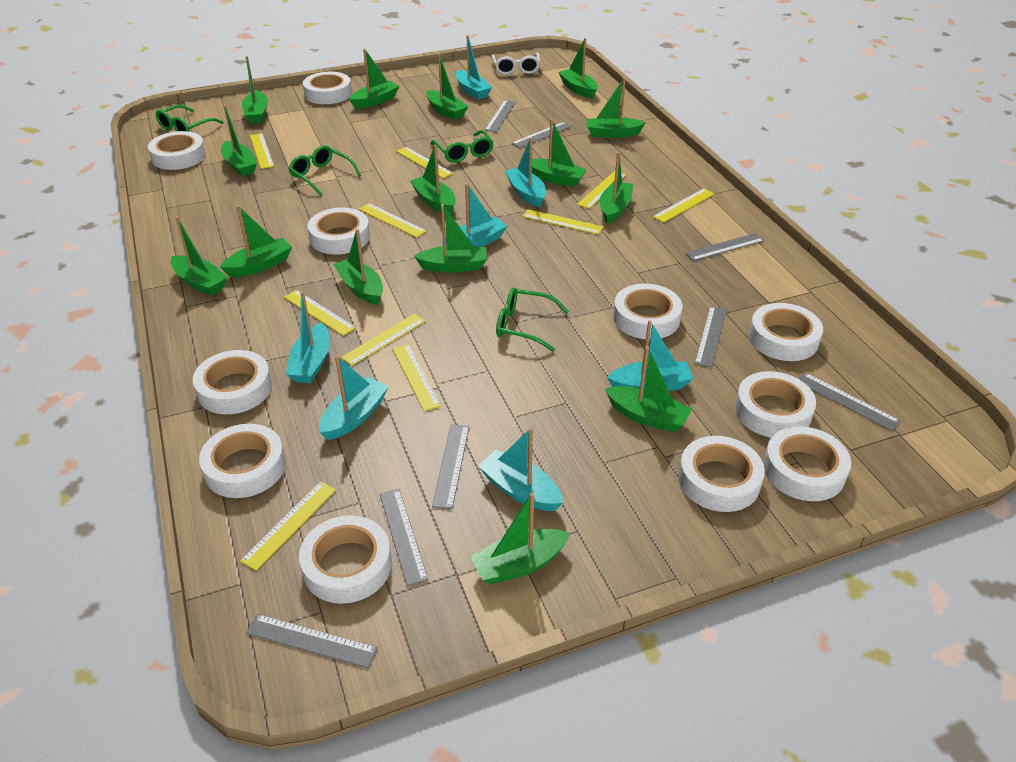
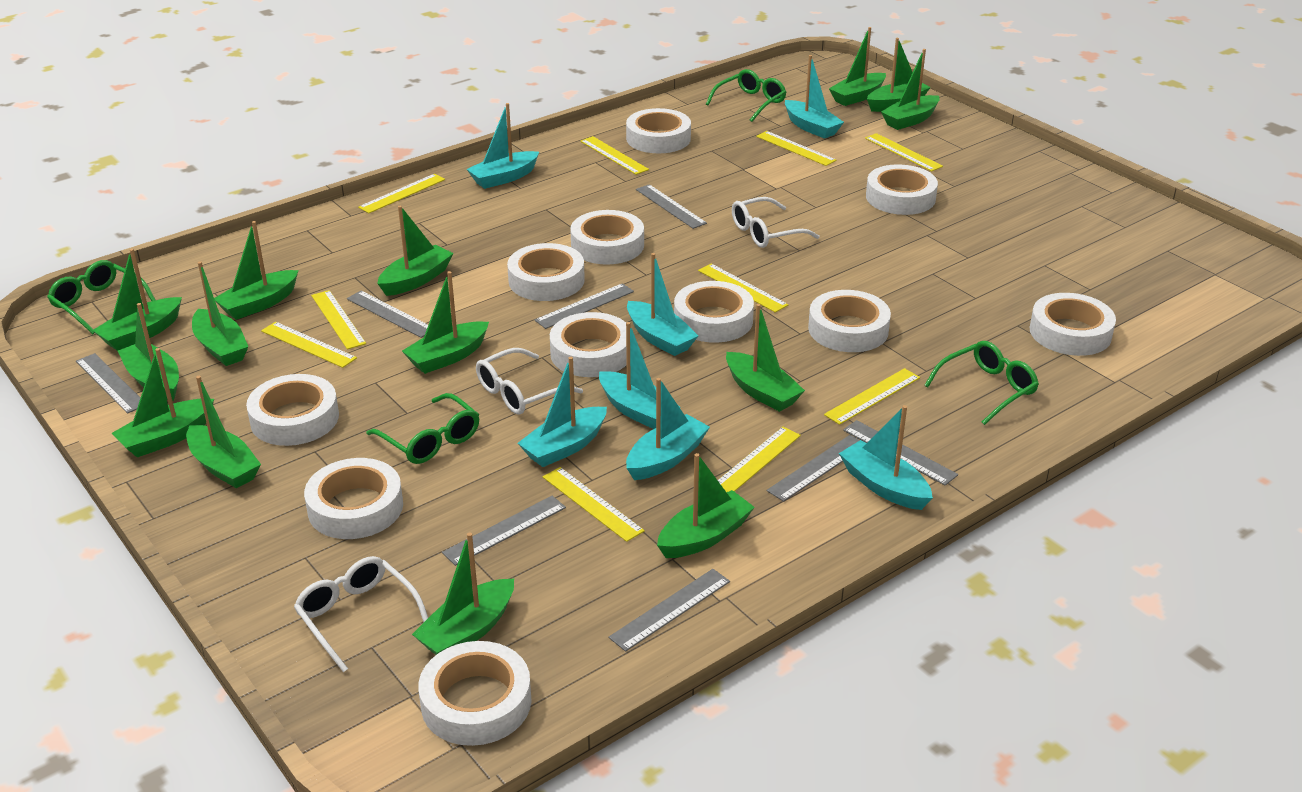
green boat: 15 -> 14
white glasses: 1 -> 3

